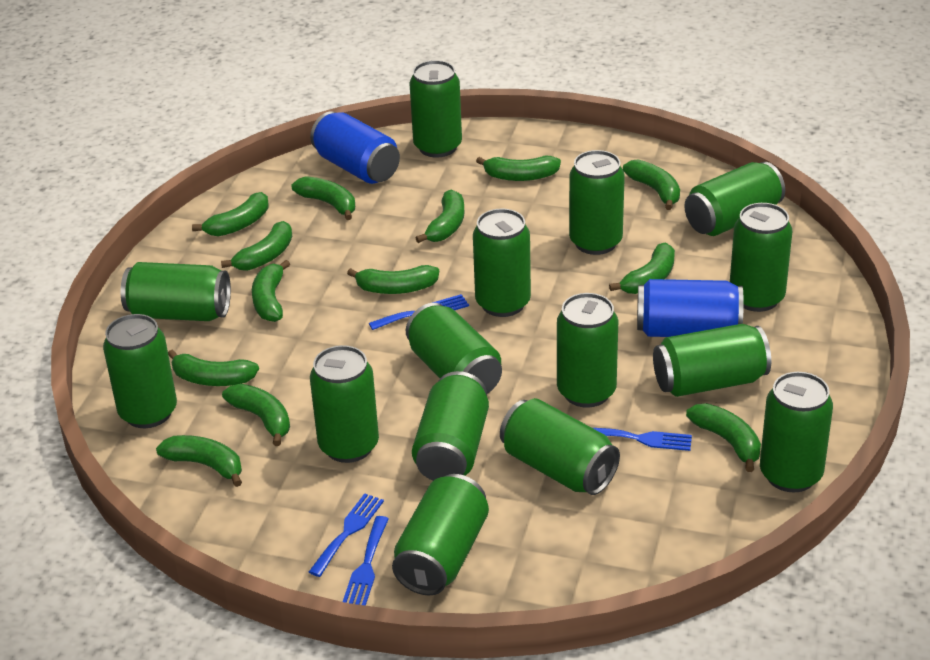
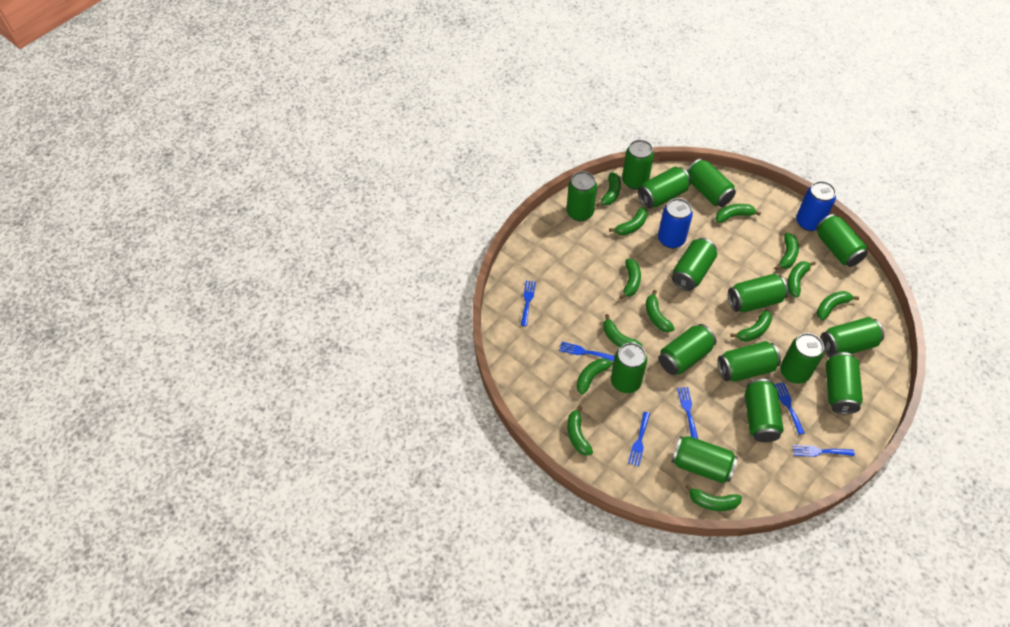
blue fork: 4 -> 6

